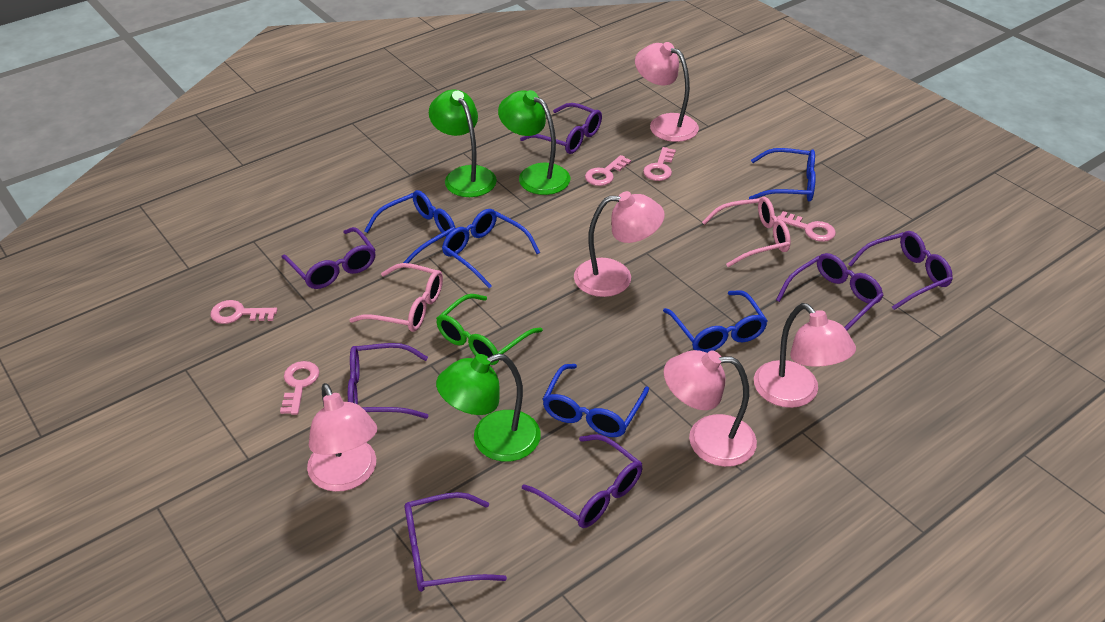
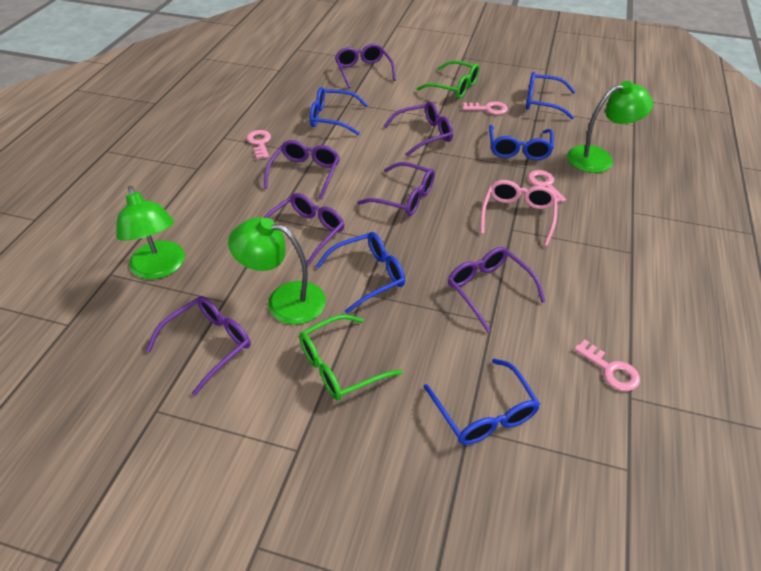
green glasses: 1 -> 2
pink glasses: 2 -> 1
pink key: 5 -> 4
pink lamp: 5 -> 0

